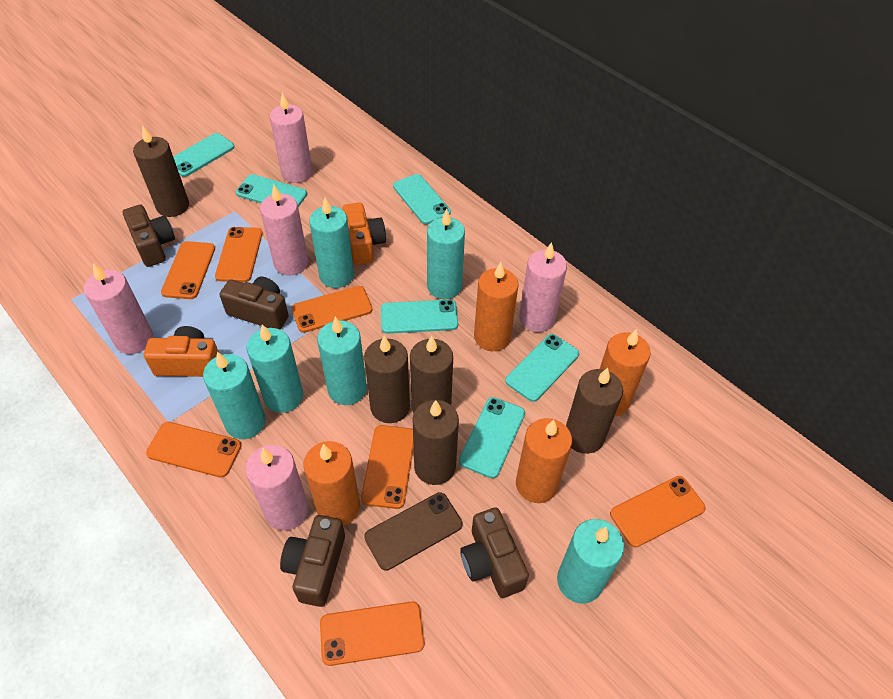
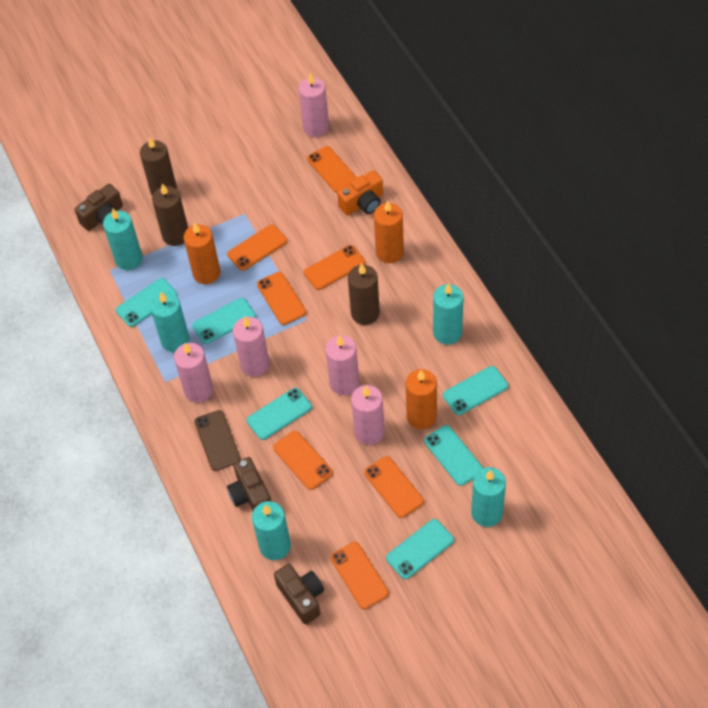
brown camera: 4 -> 3
brown candle: 5 -> 3
orange camera: 2 -> 1
orange candle: 4 -> 3
turquoise candle: 6 -> 5

